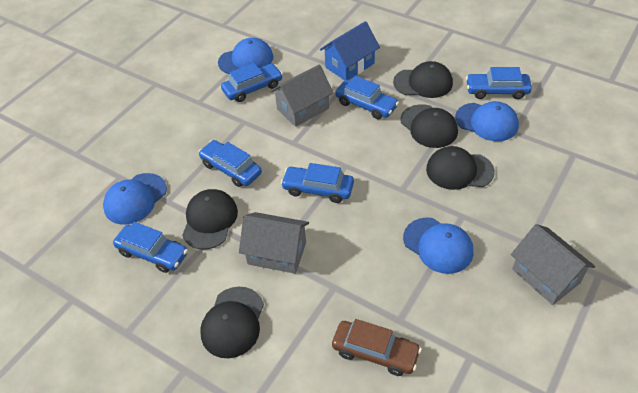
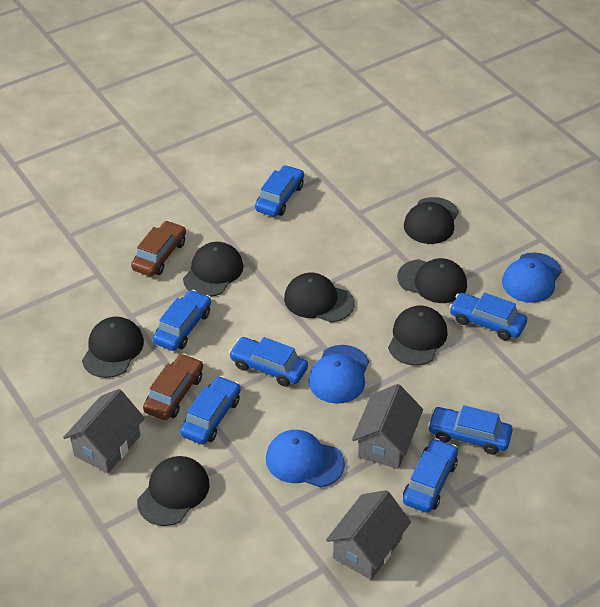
black cap: 5 -> 7
blue cap: 4 -> 3
blue car: 6 -> 7
blue house: 1 -> 0
brown car: 1 -> 2

